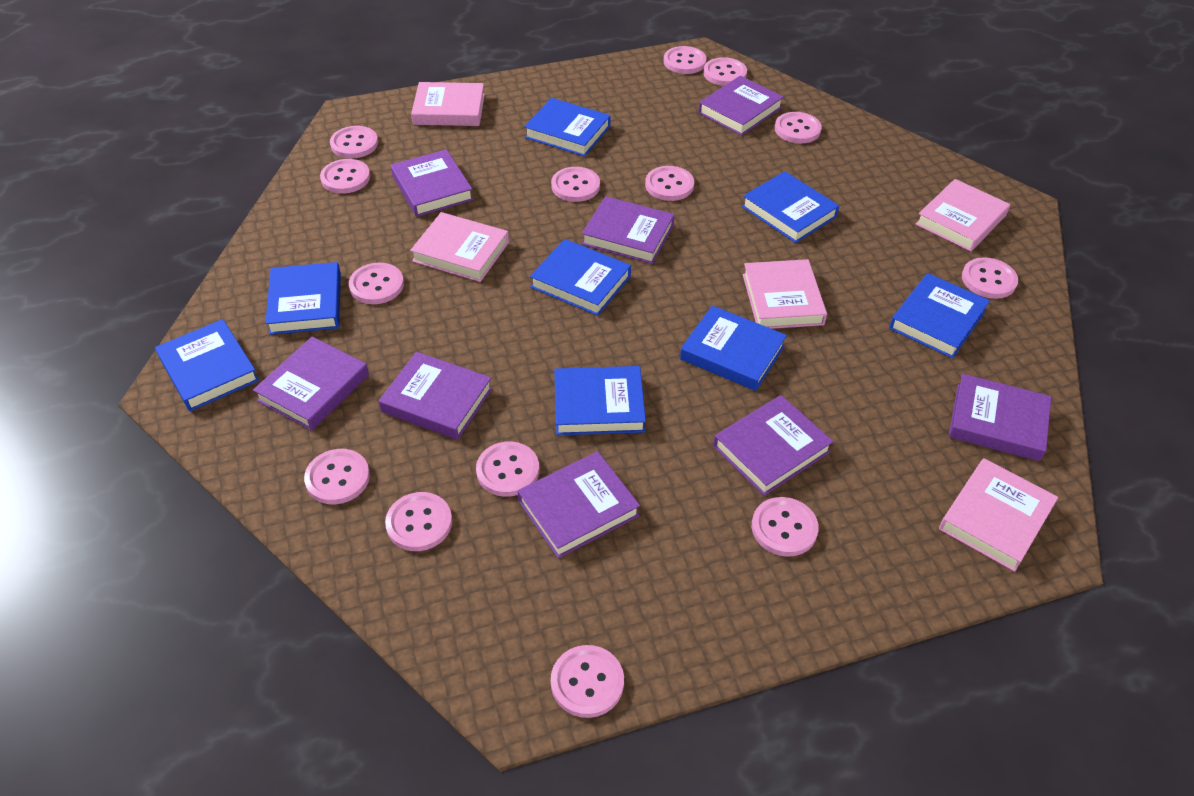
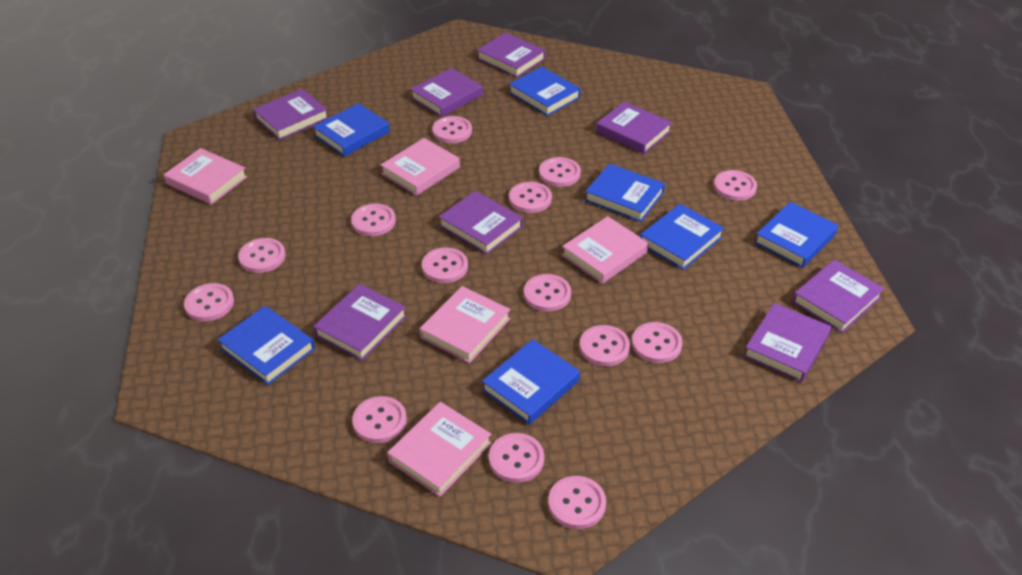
blue book: 8 -> 7

